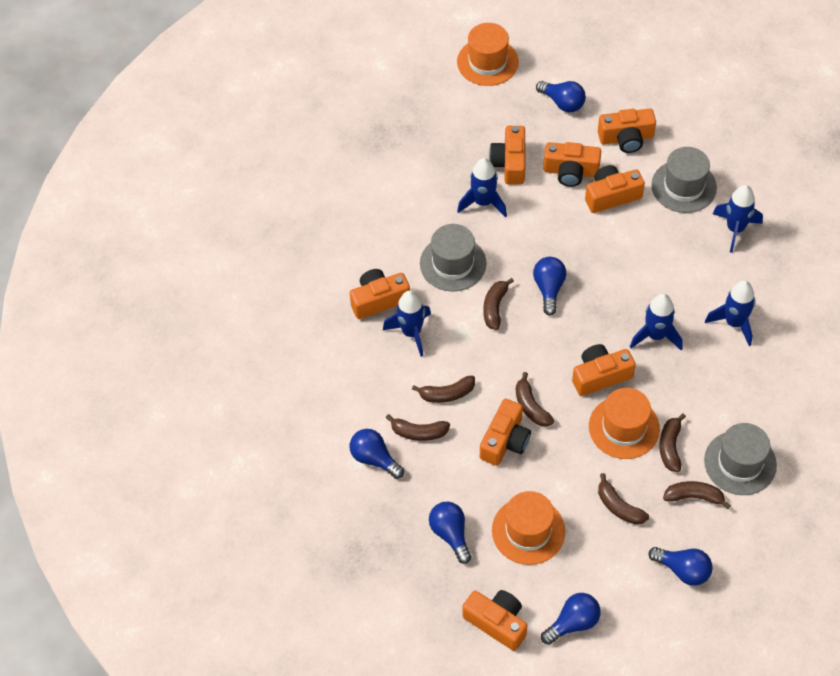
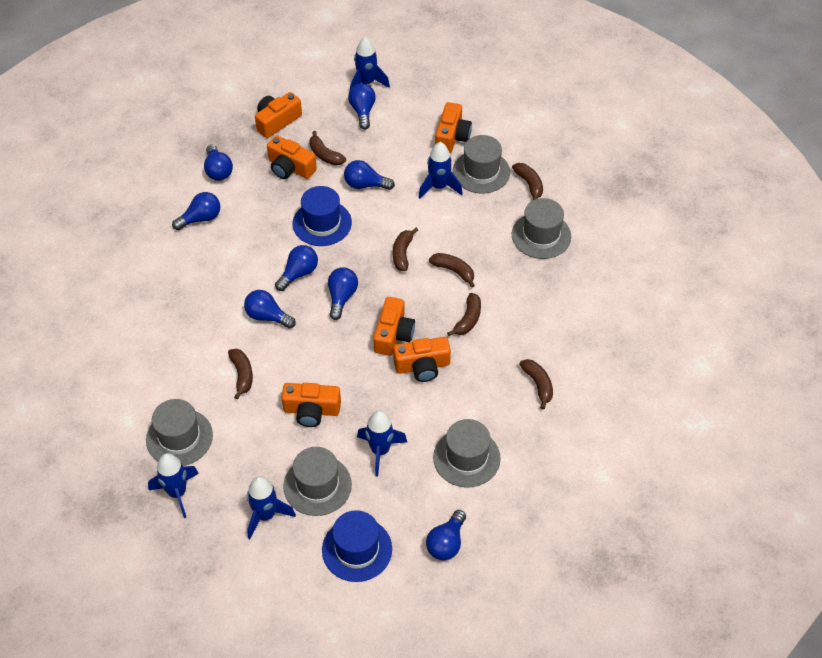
blue hat: 0 -> 2
blue light bulb: 6 -> 8
grey hat: 3 -> 5
orange camera: 8 -> 6
orange hat: 3 -> 0

